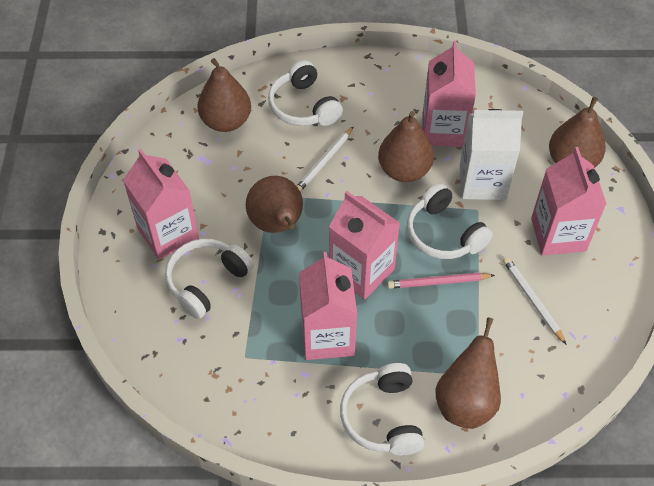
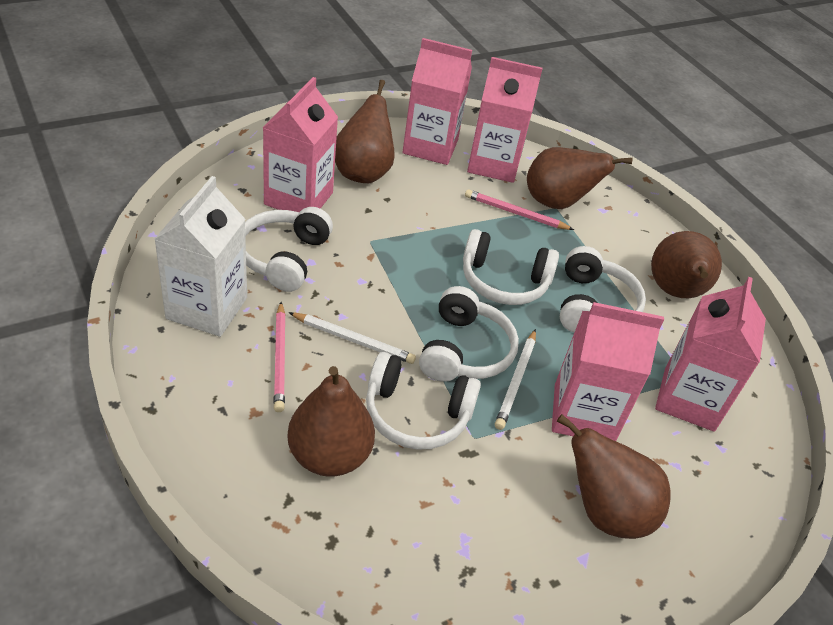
pink pencil: 1 -> 2
white headphones: 4 -> 5

